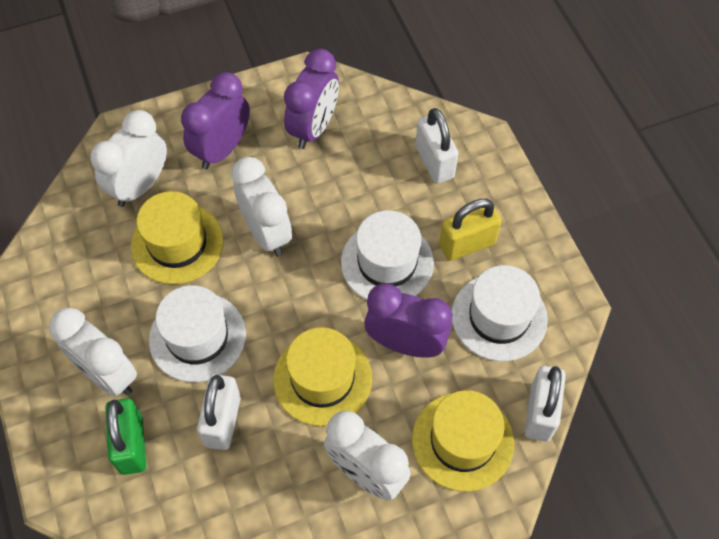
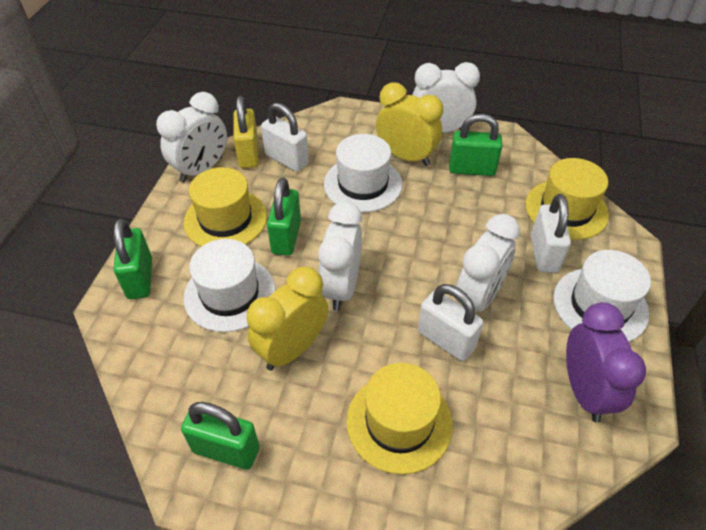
green padlock: 1 -> 4
purple clock: 3 -> 1
yellow clock: 0 -> 2

